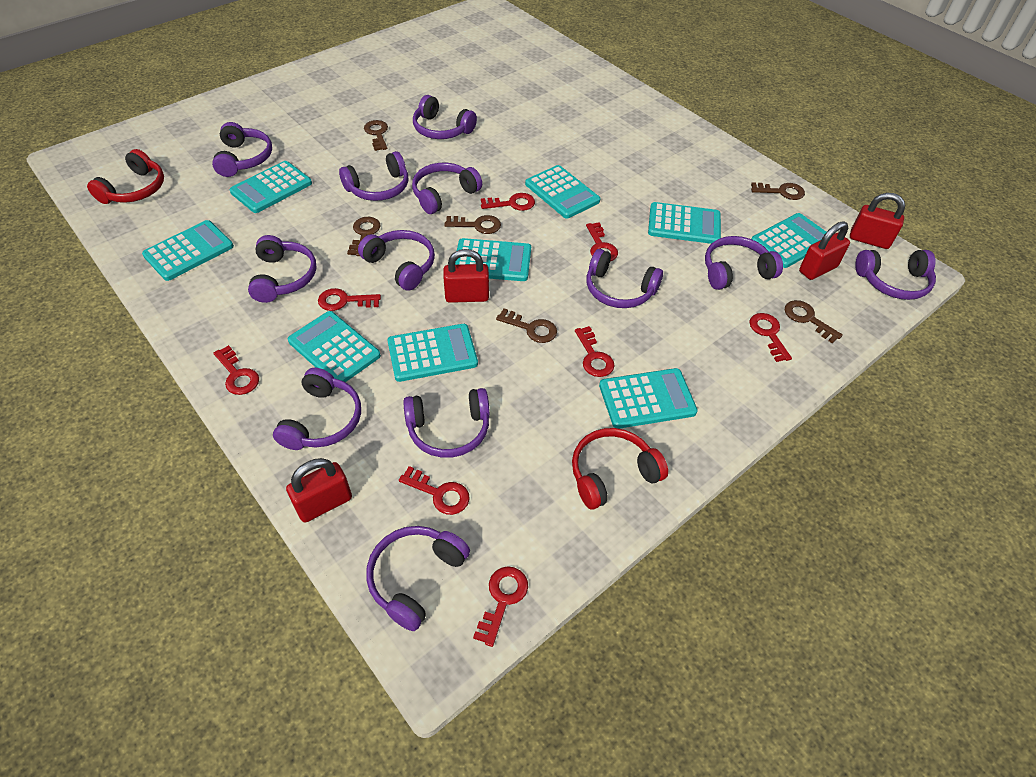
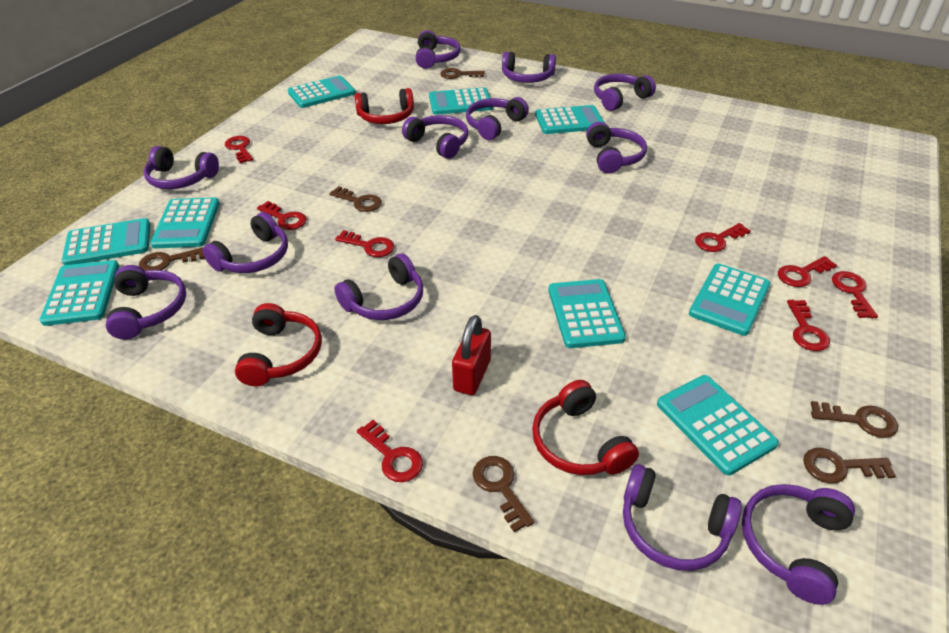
red headphones: 2 -> 3
red padlock: 4 -> 1

